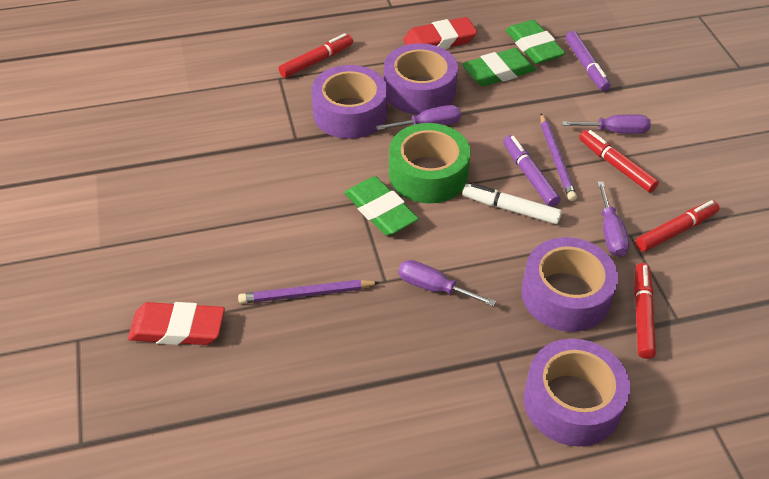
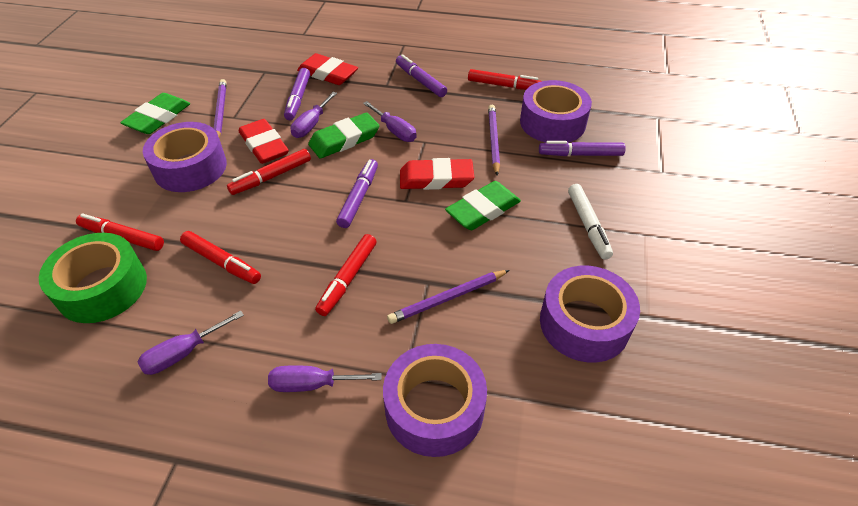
purple marker: 2 -> 4
purple pencil: 2 -> 3
red eraser: 2 -> 3
red marker: 4 -> 5

